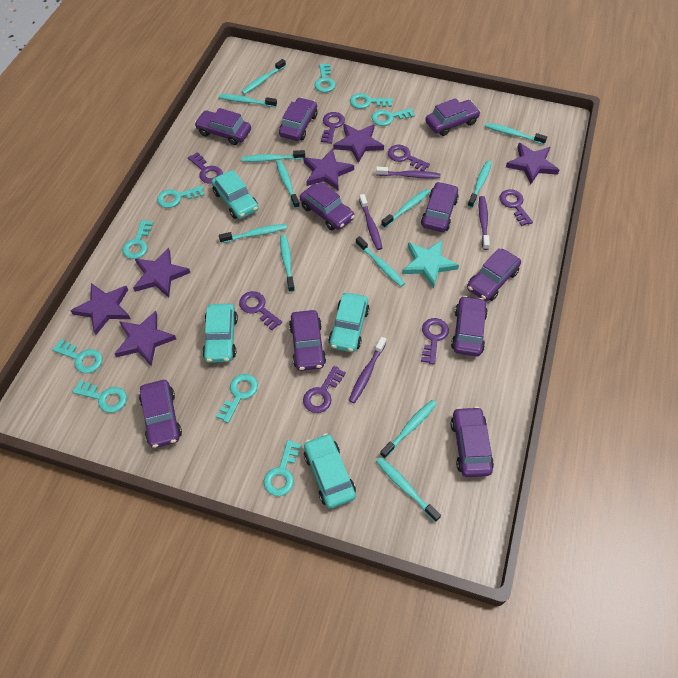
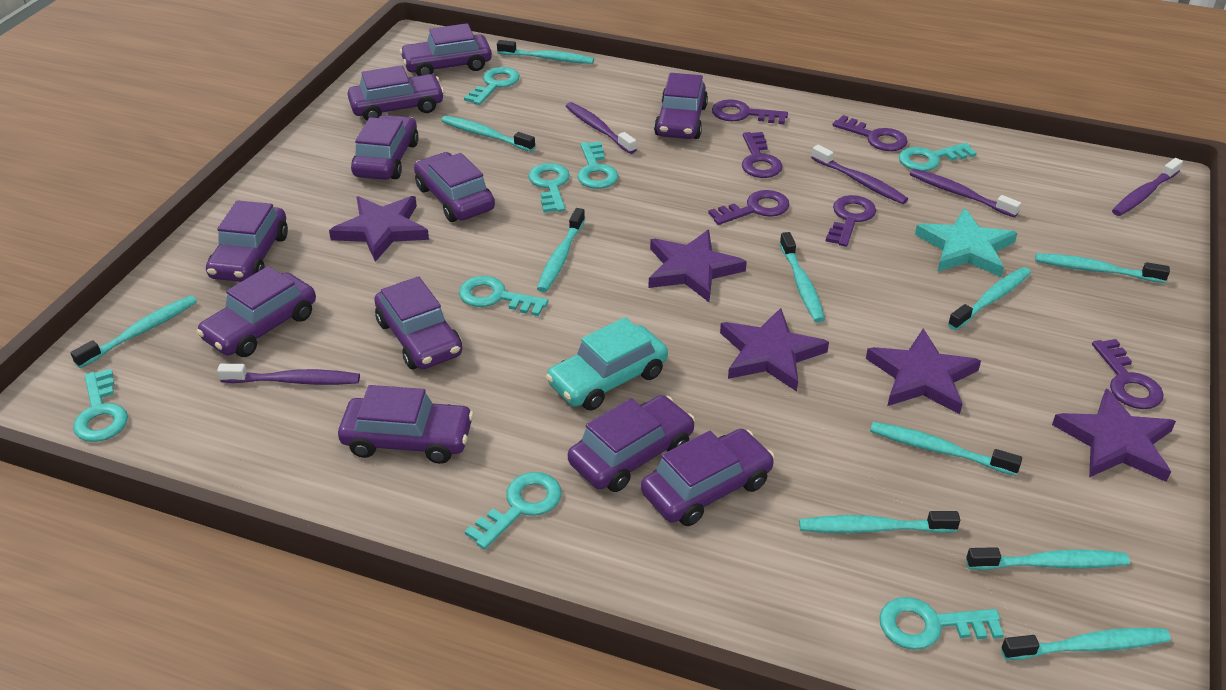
purple car: 10 -> 11
purple key: 7 -> 6
purple star: 6 -> 5
purple toothbrush: 4 -> 5
turquoise car: 4 -> 1
turquoise key: 9 -> 8
turquoise toothbrush: 12 -> 11

